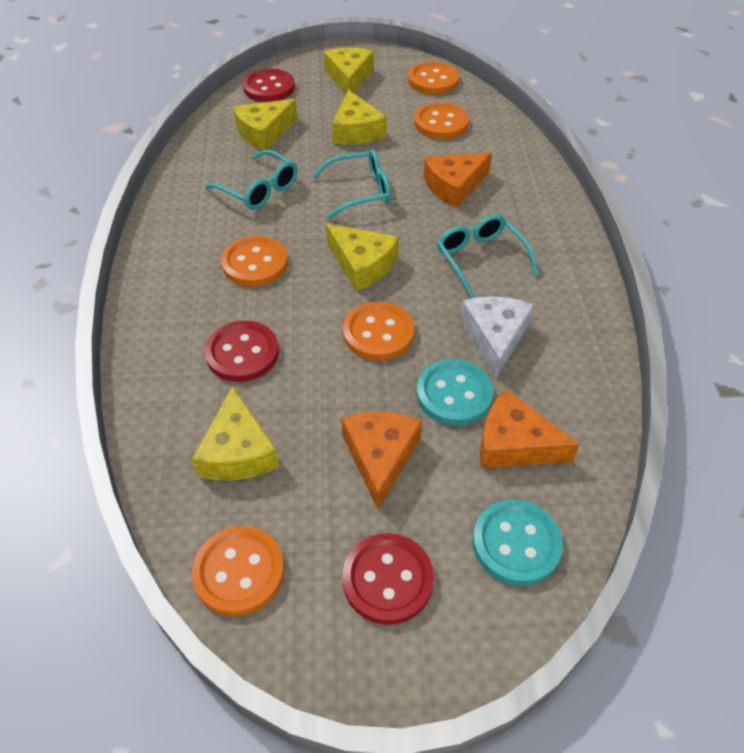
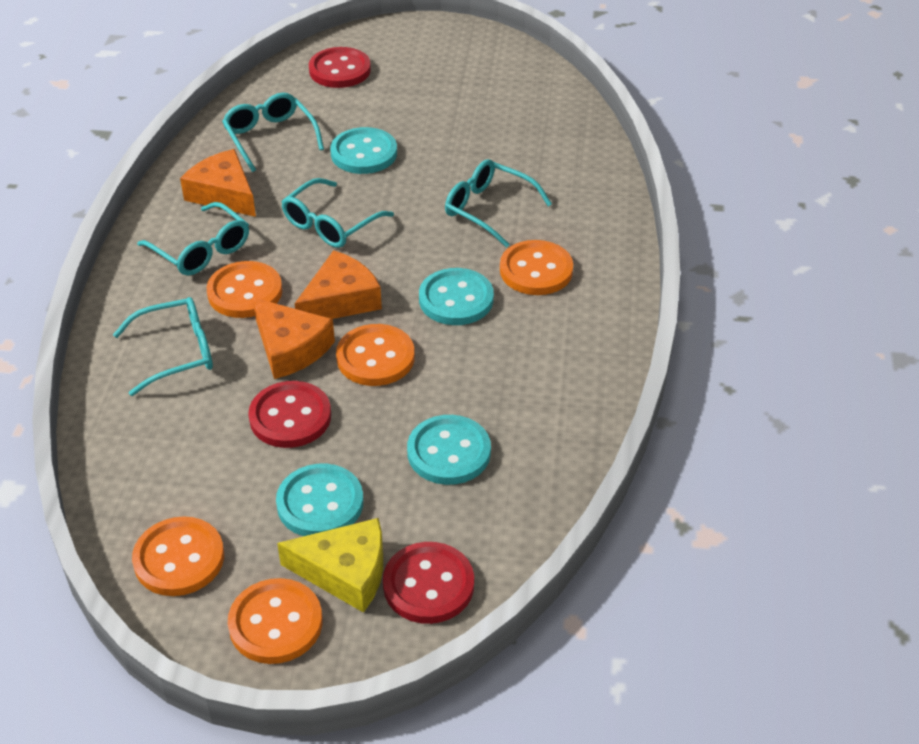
turquoise button: 2 -> 4
turquoise glasses: 3 -> 5
white cheese: 1 -> 0
yellow cheese: 5 -> 1

